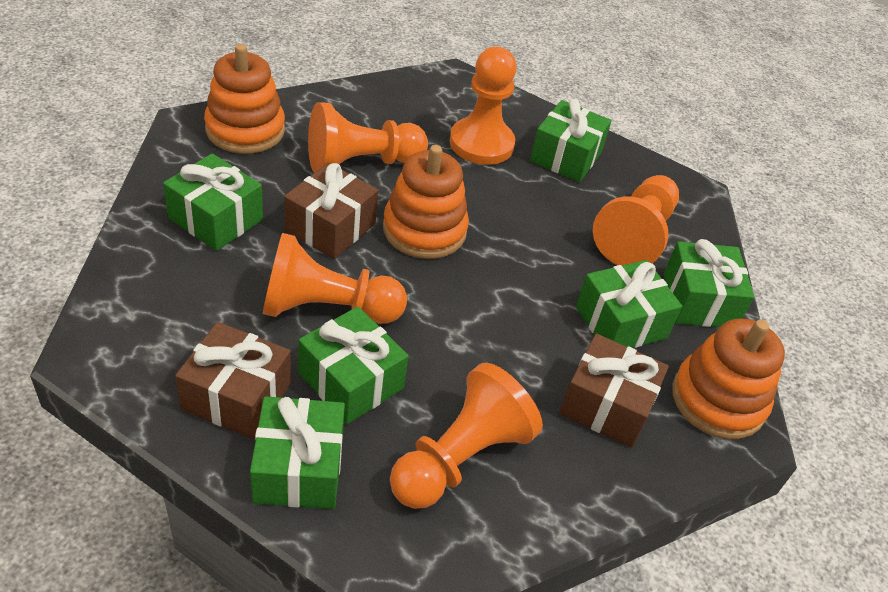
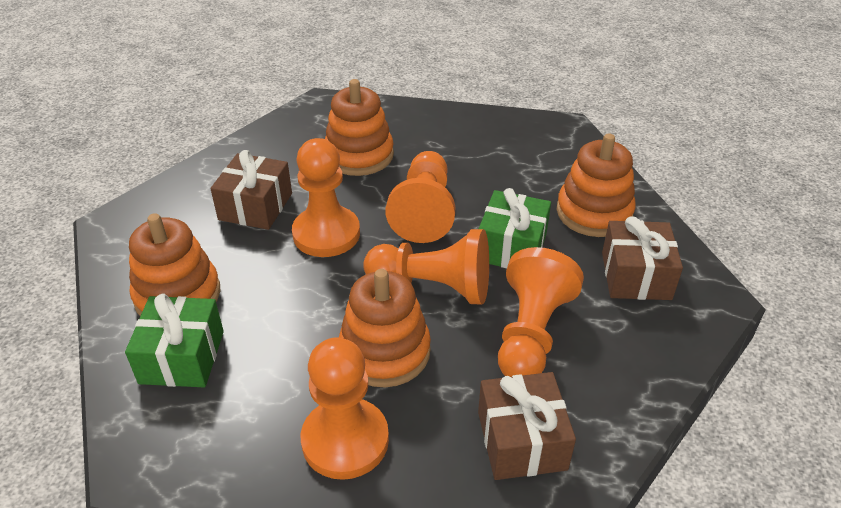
green gift: 6 -> 2
orange stacking toy: 3 -> 4

